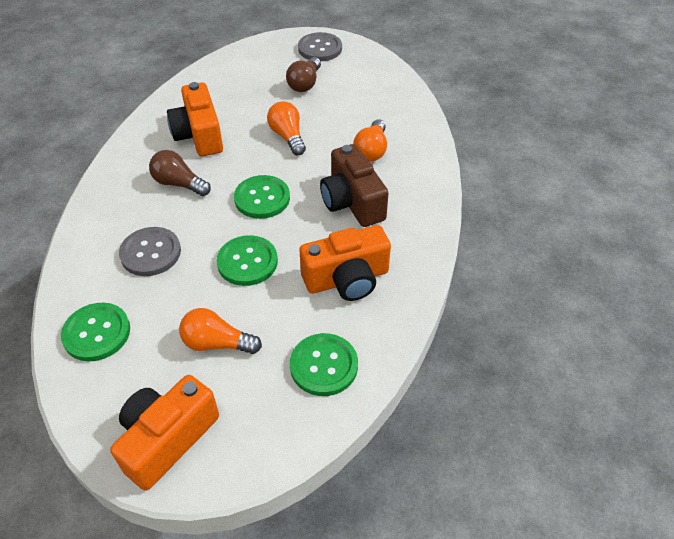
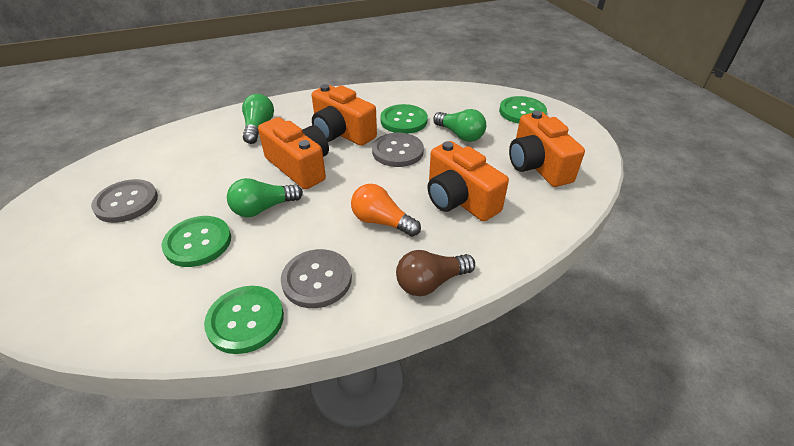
brown camera: 1 -> 0
brown light bulb: 2 -> 1
green light bulb: 0 -> 3
grey button: 2 -> 3
orange camera: 3 -> 4
orange light bulb: 3 -> 1

